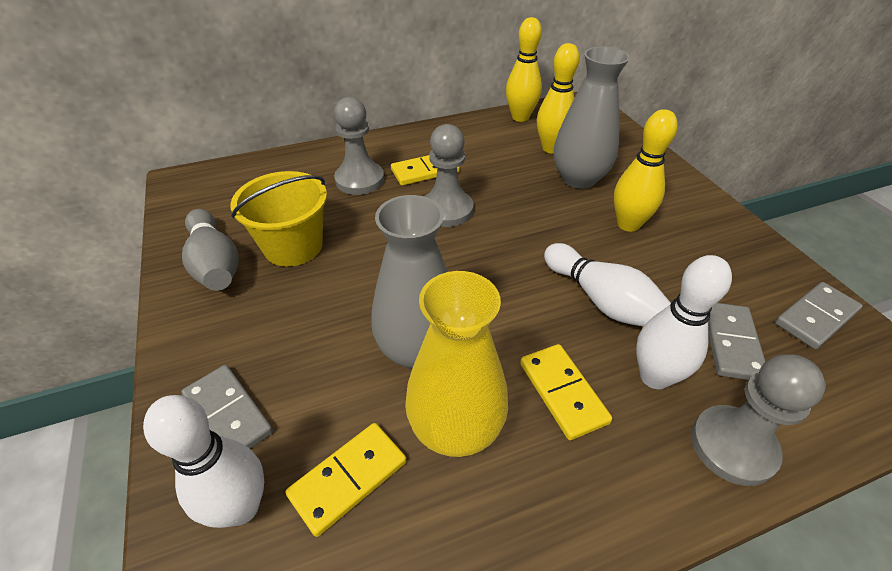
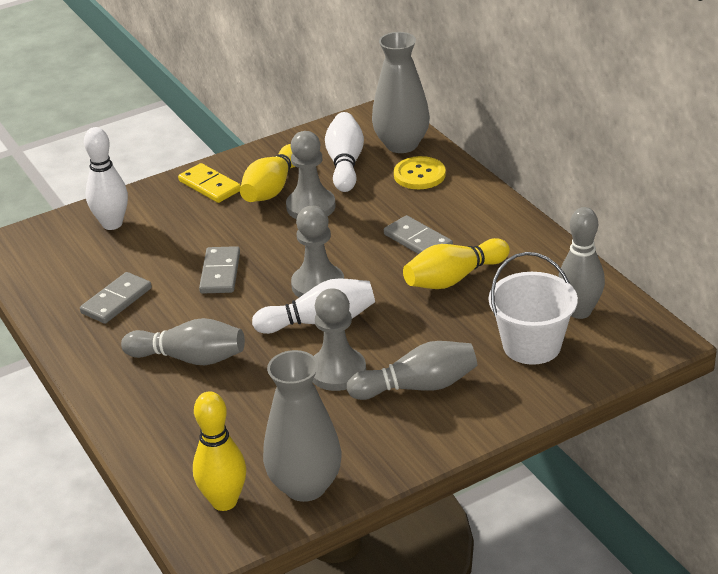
grey bowling pin: 1 -> 3
white bucket: 0 -> 1
yellow bucket: 1 -> 0
yellow button: 0 -> 1
yellow domino: 3 -> 1
yellow vase: 1 -> 0

